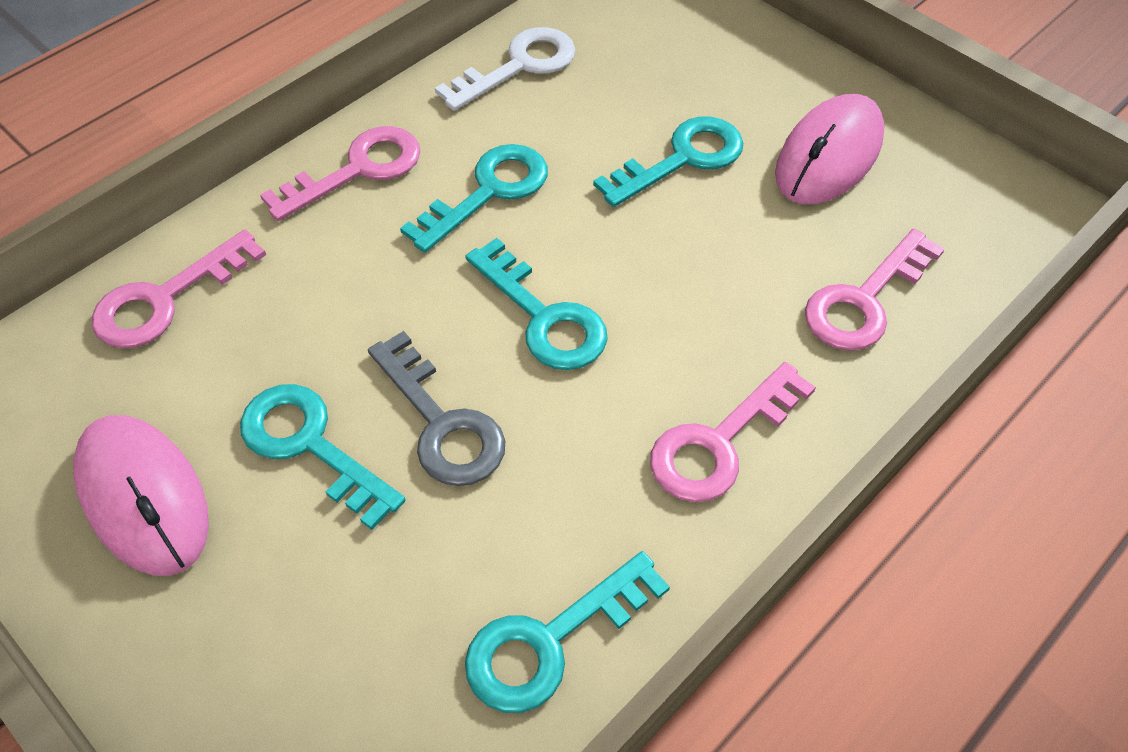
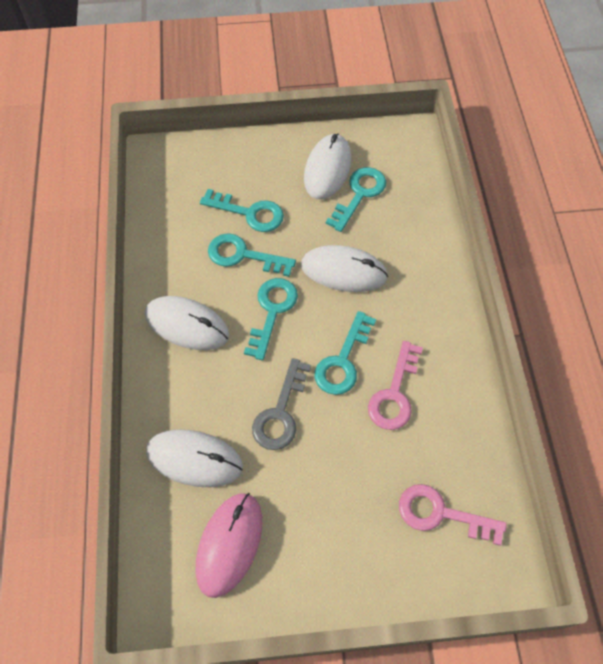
pink key: 4 -> 2
pink mouse: 2 -> 1
white key: 1 -> 0
white mouse: 0 -> 4

